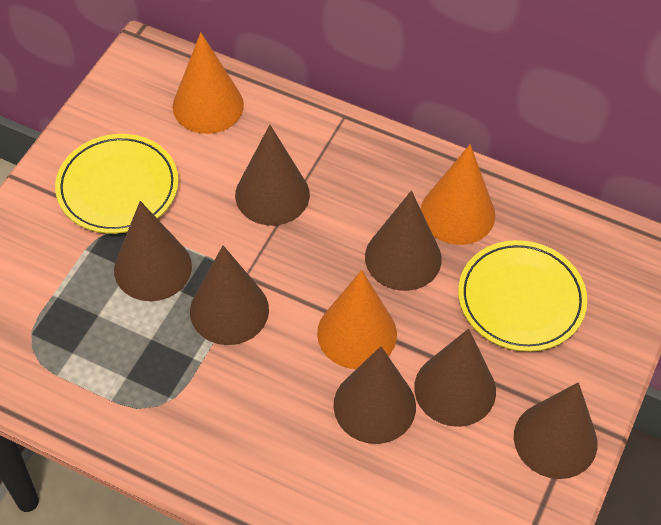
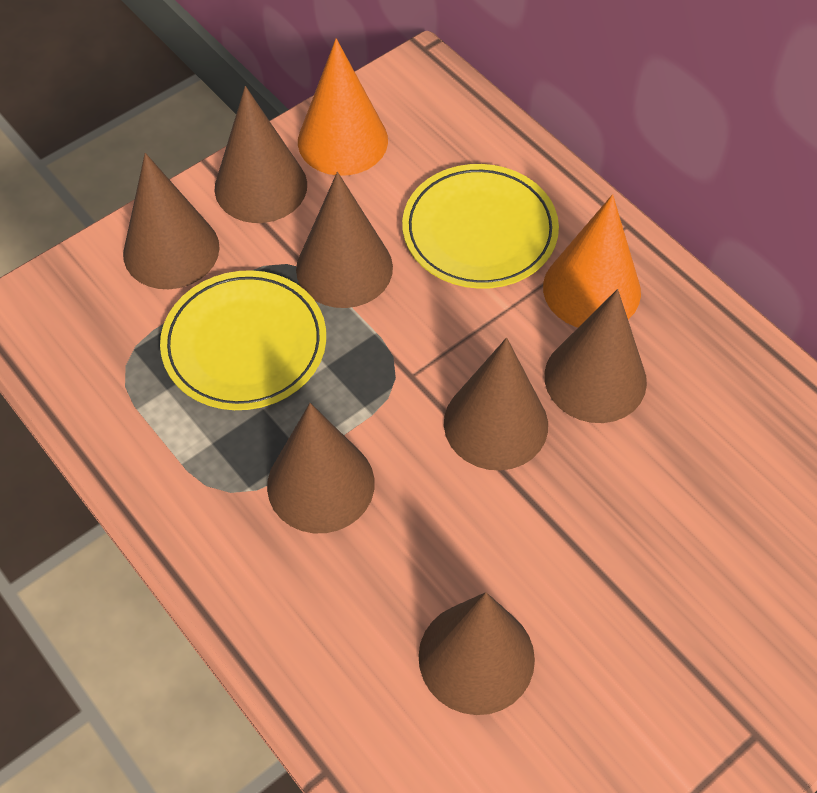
orange cone: 3 -> 2

